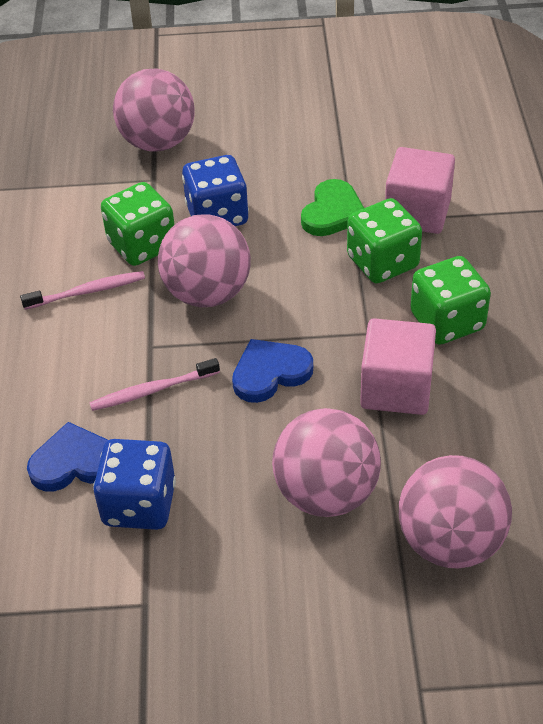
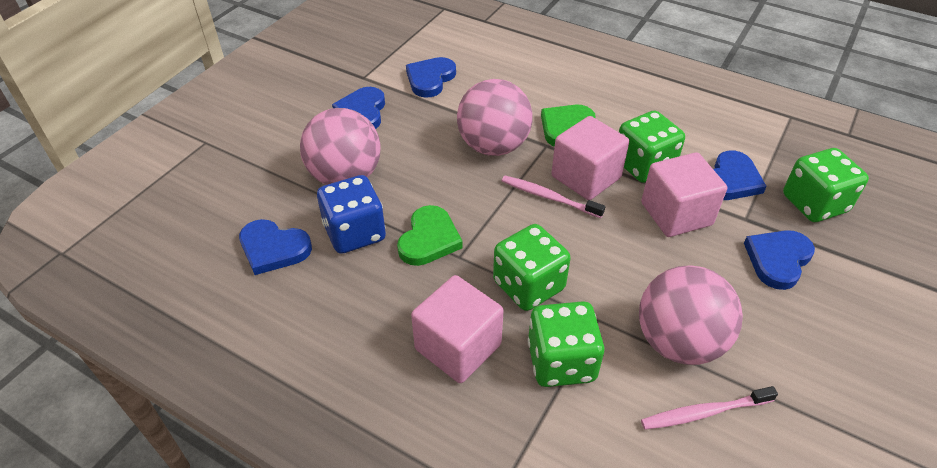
blue dice: 2 -> 1
blue heart: 2 -> 5
green dice: 3 -> 4
green heart: 1 -> 2
pink ball: 4 -> 3
pink cube: 2 -> 3

